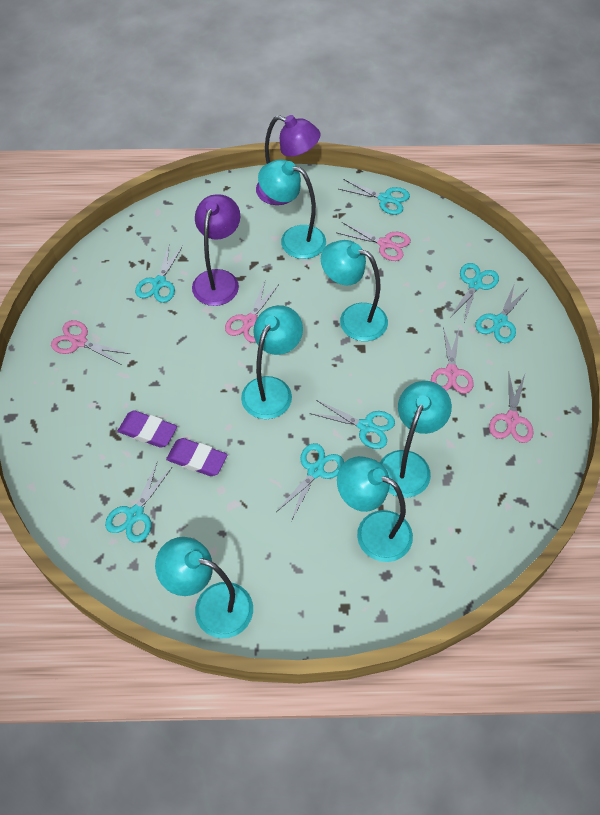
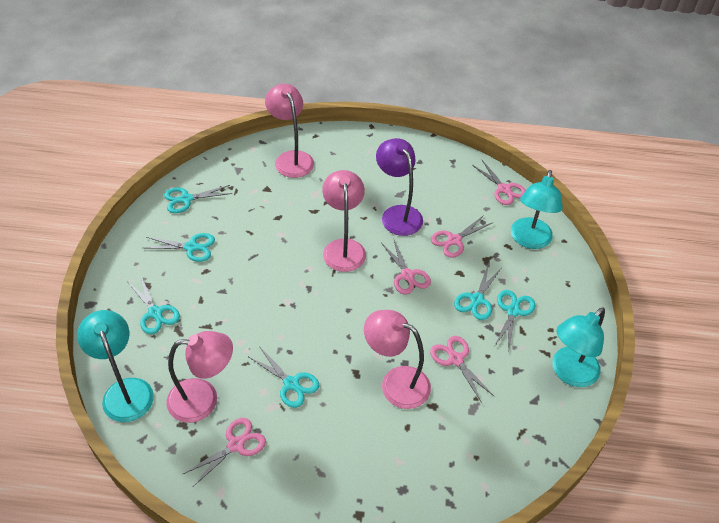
pink lamp: 0 -> 4
purple eraser: 2 -> 0
purple lamp: 2 -> 1
turquoise lamp: 6 -> 3
turquoise scissors: 7 -> 6

